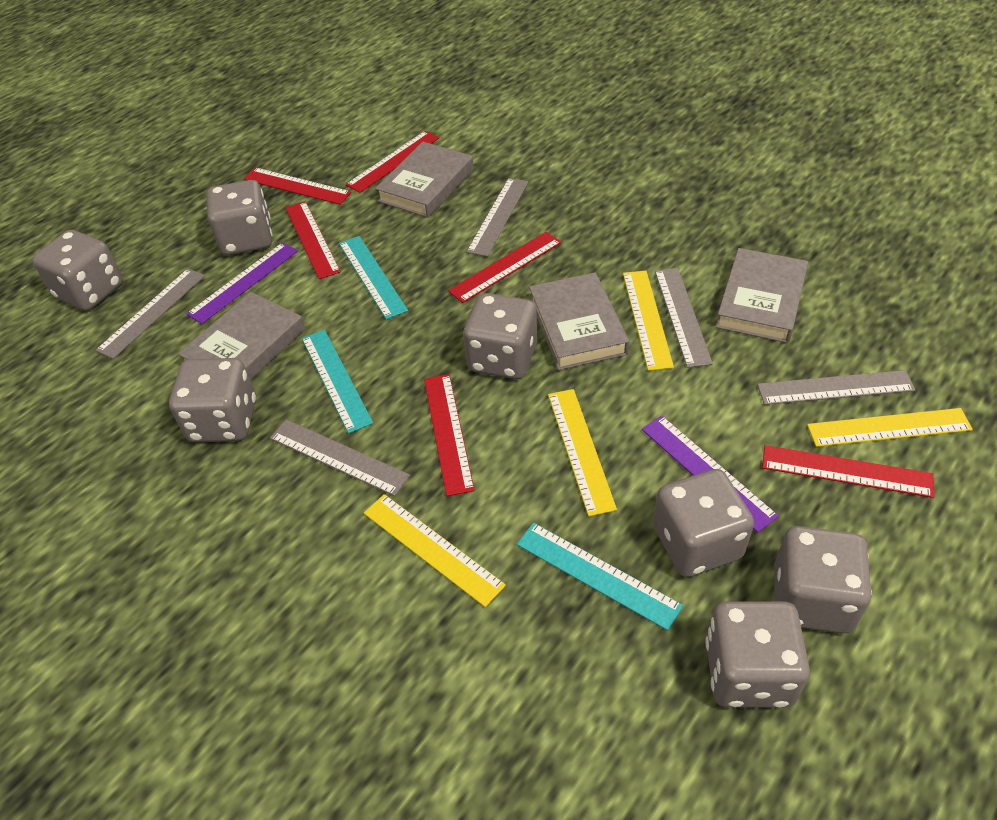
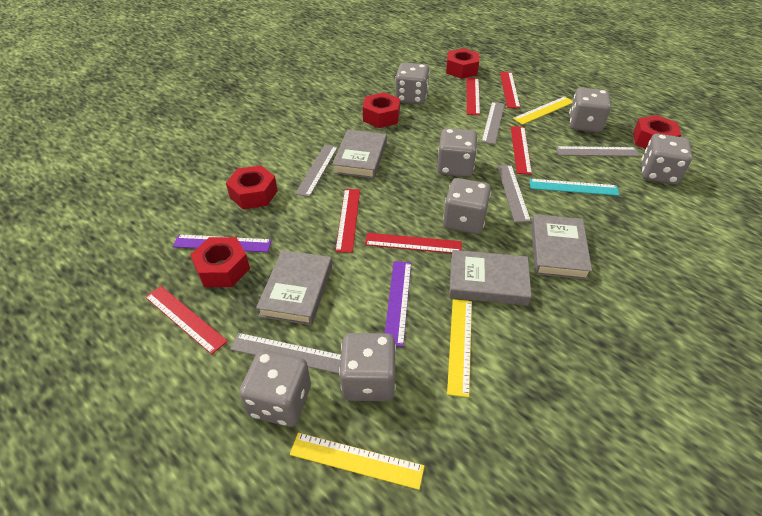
red nut: 0 -> 5
turquoise ruler: 3 -> 1
yellow ruler: 4 -> 3

